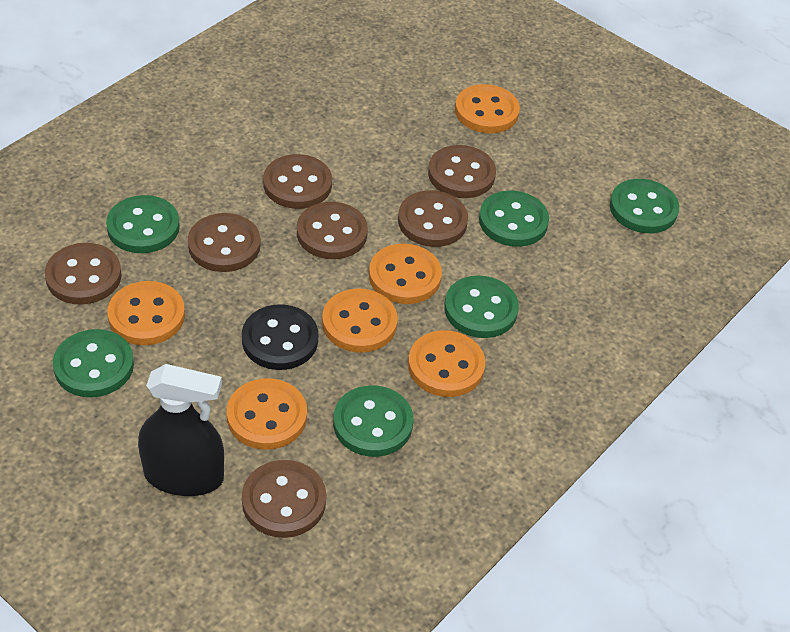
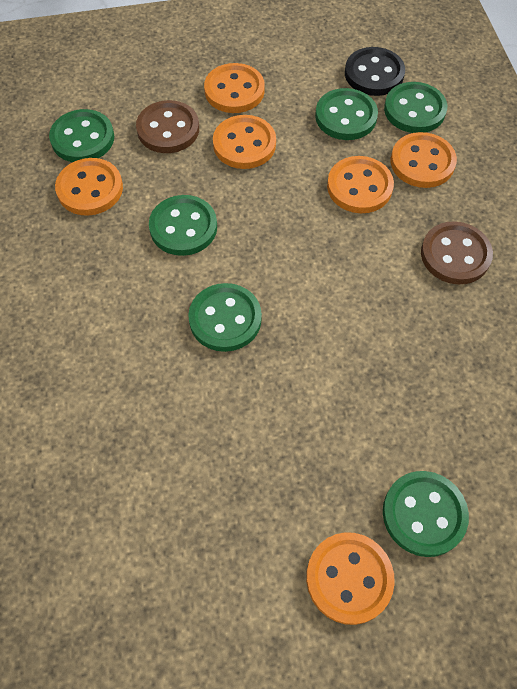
black spray bottle: 1 -> 0
brown button: 7 -> 2

